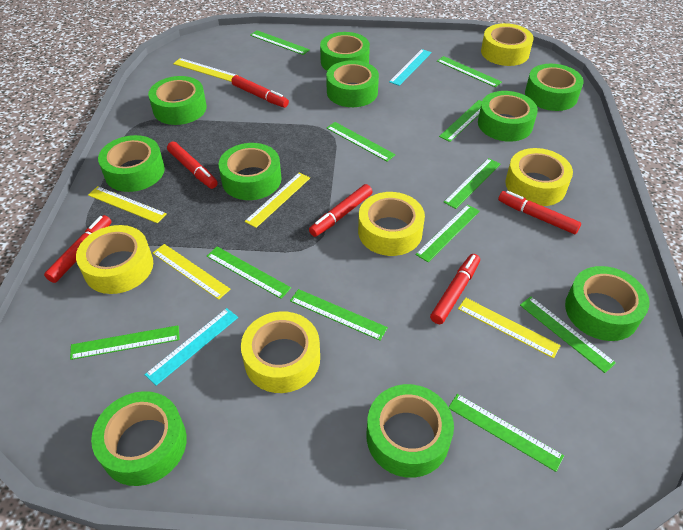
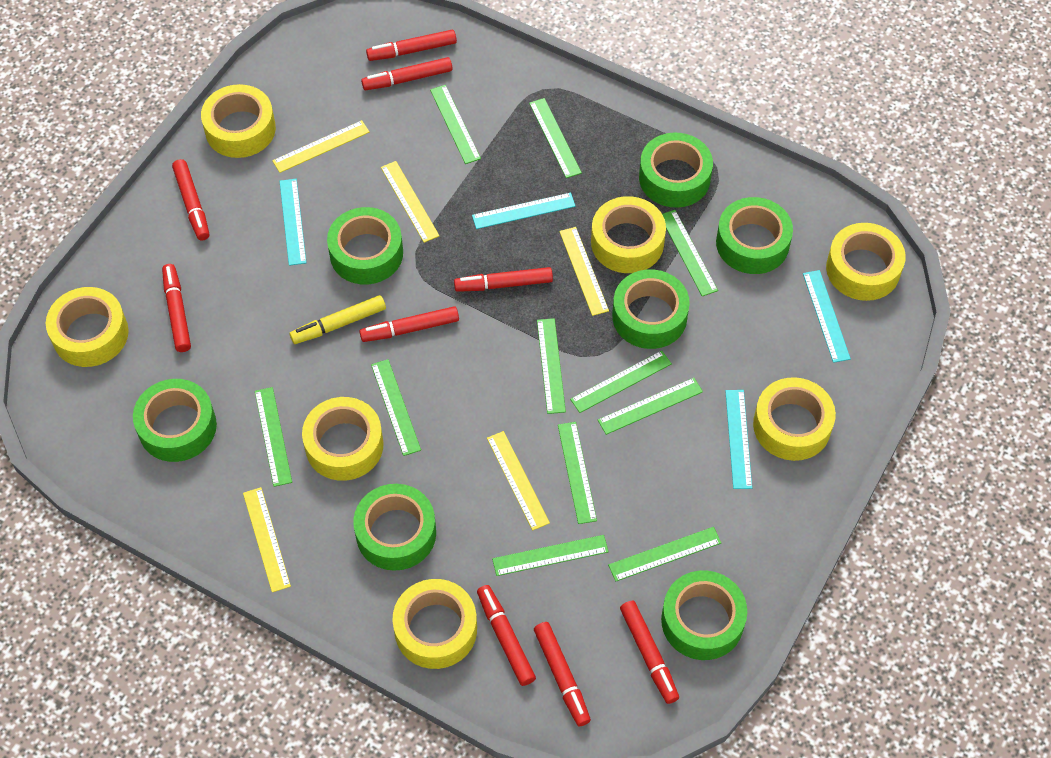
green tape: 10 -> 7
red marker: 6 -> 9
turquoise ruler: 2 -> 4
yellow marker: 0 -> 1
yellow tape: 5 -> 7

